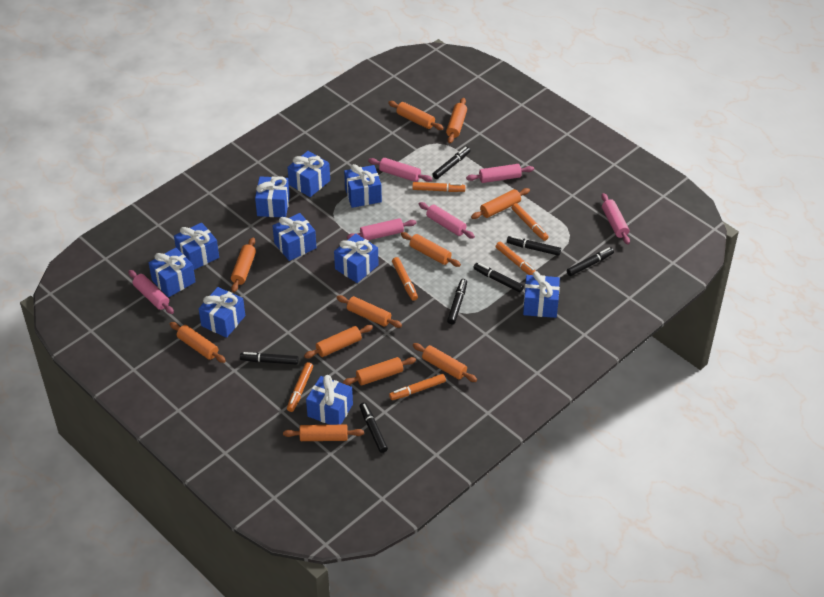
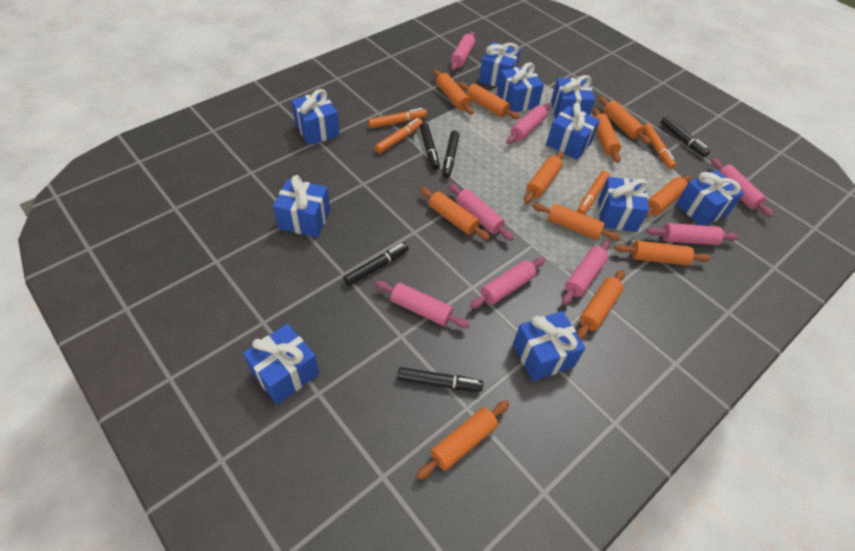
black marker: 7 -> 5
orange marker: 6 -> 4
pink rolling pin: 6 -> 8

